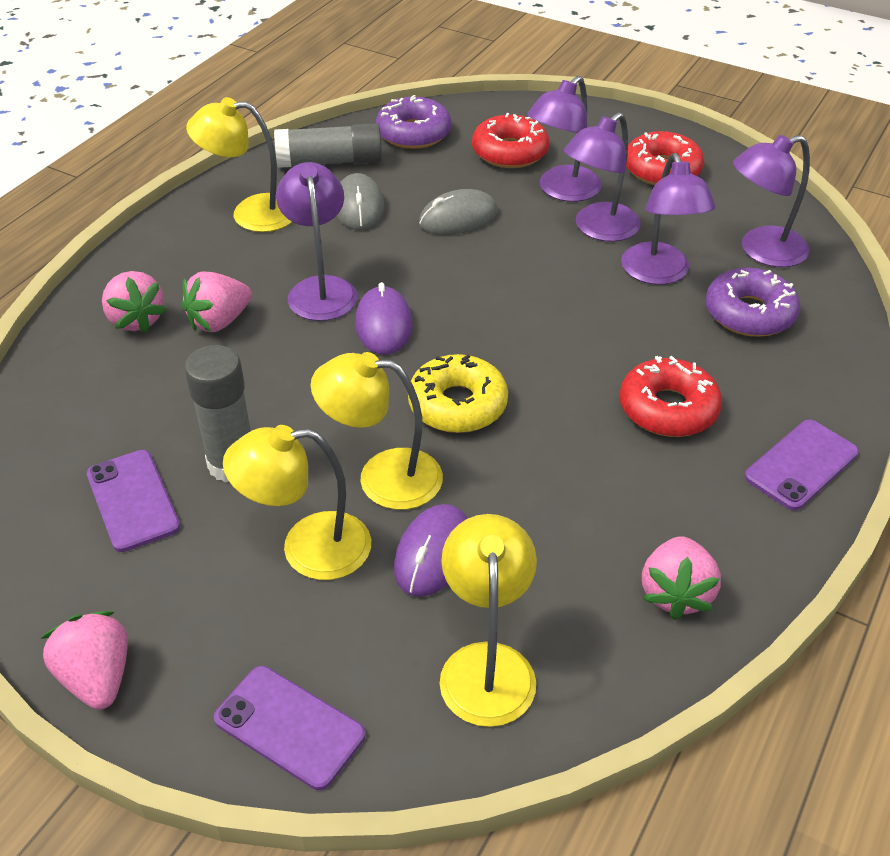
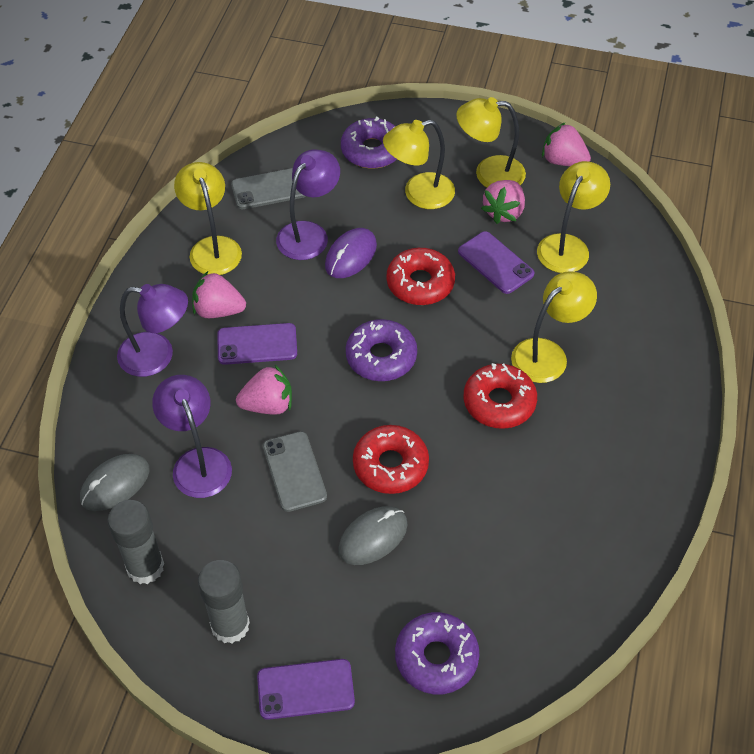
grey phone: 0 -> 2
purple donut: 2 -> 3
purple lamp: 5 -> 3
purple mouse: 2 -> 1
yellow donut: 1 -> 0
yellow lamp: 4 -> 5

